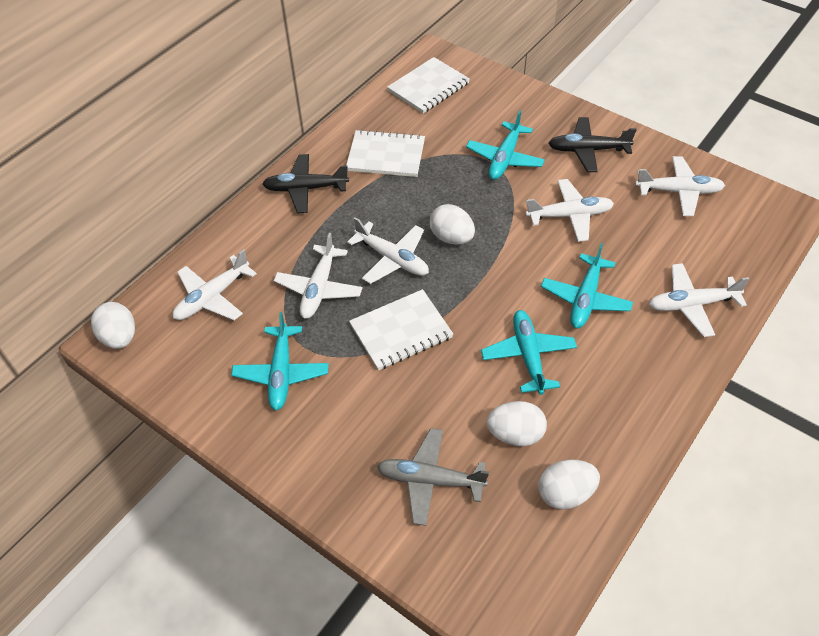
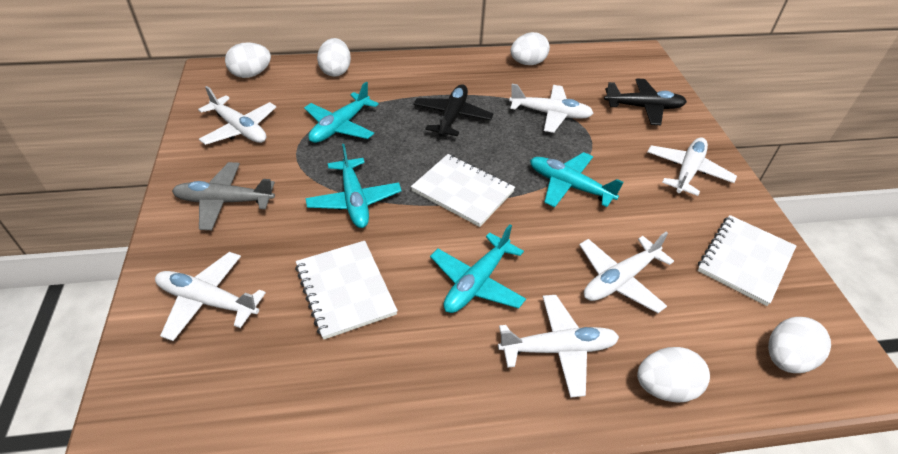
white egg: 4 -> 5

